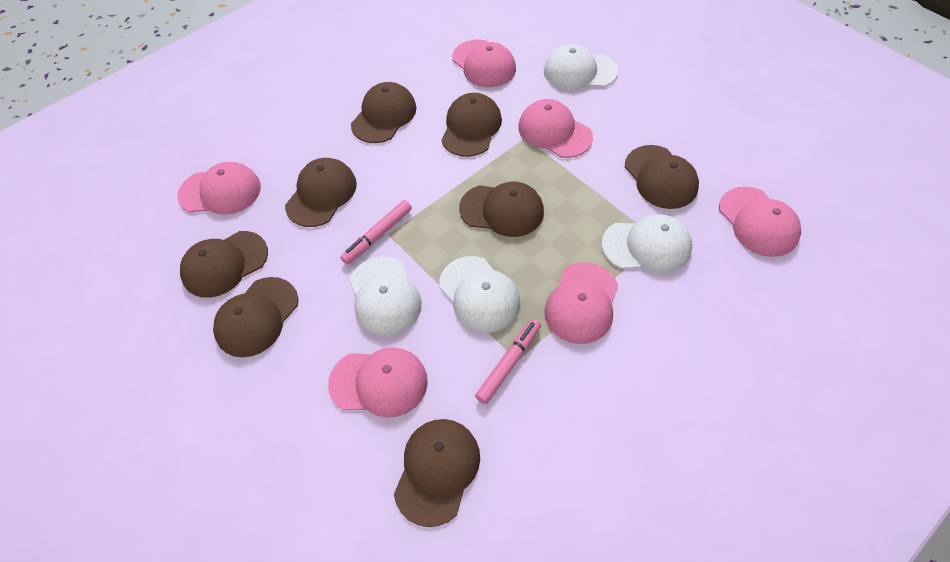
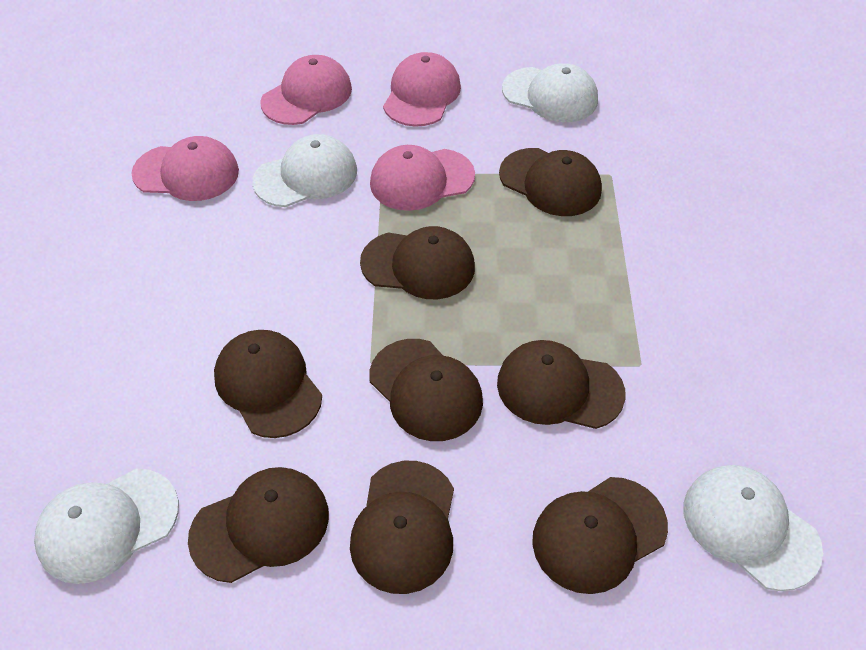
pink cap: 6 -> 4
pink marker: 2 -> 0

